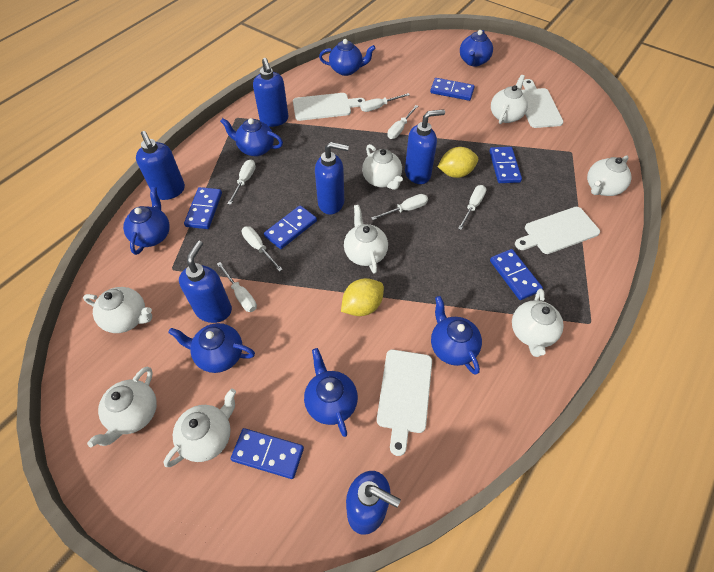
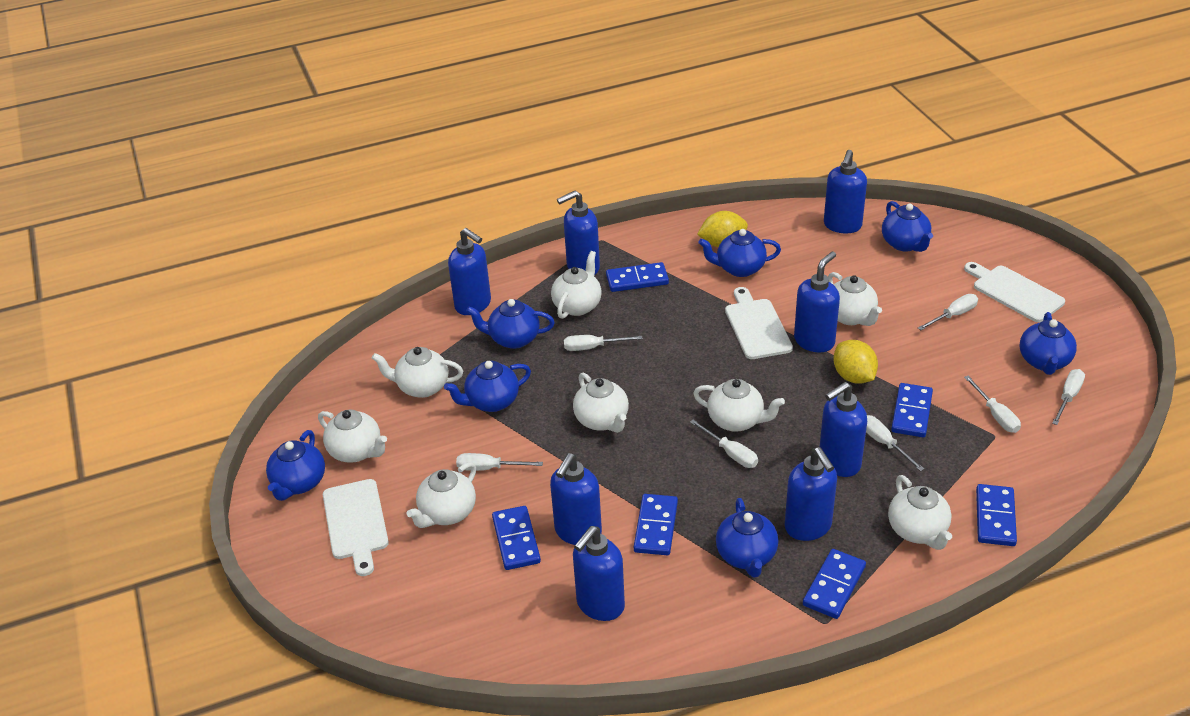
blue soap dispenser: 6 -> 8
white cutting board: 4 -> 3

